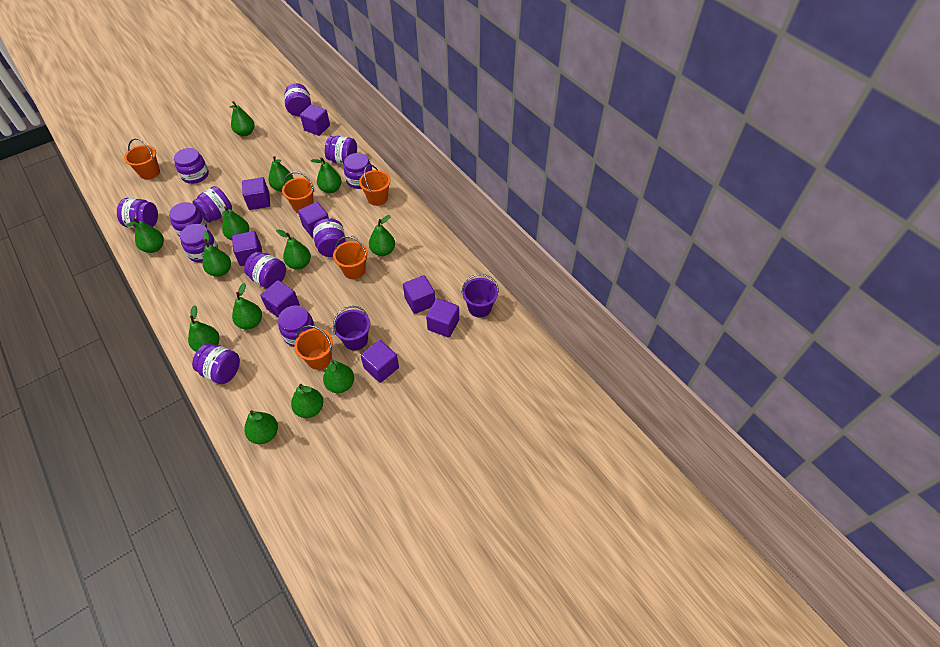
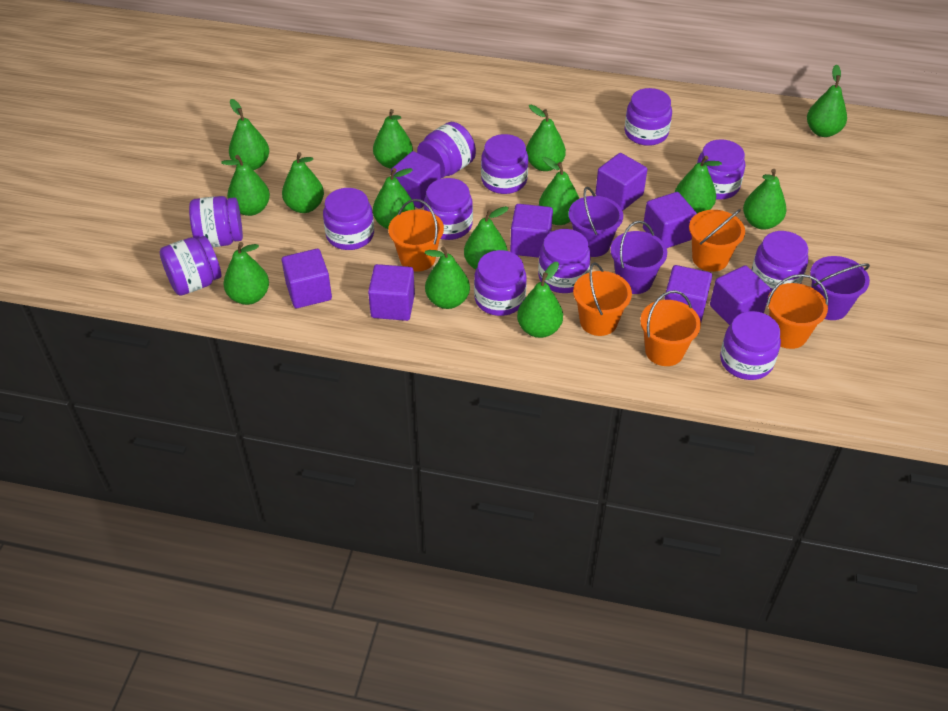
green pear: 13 -> 14
purple bucket: 2 -> 3

